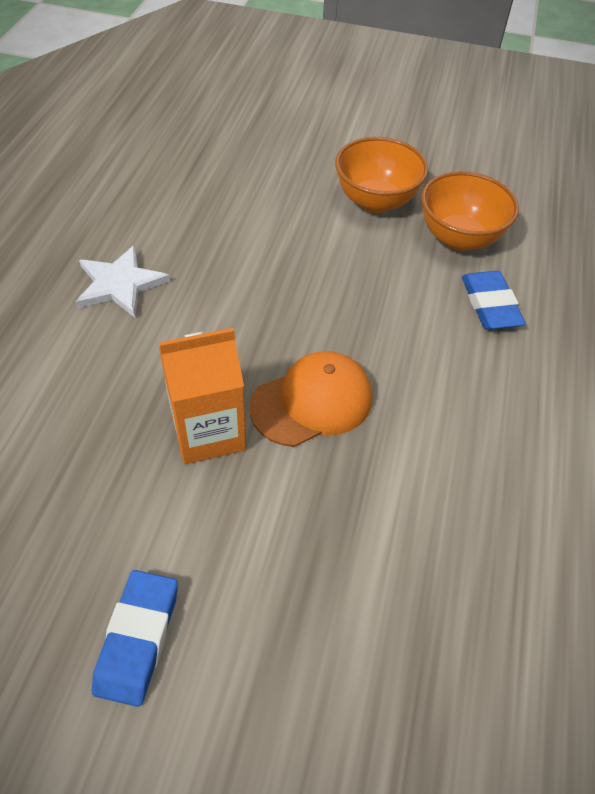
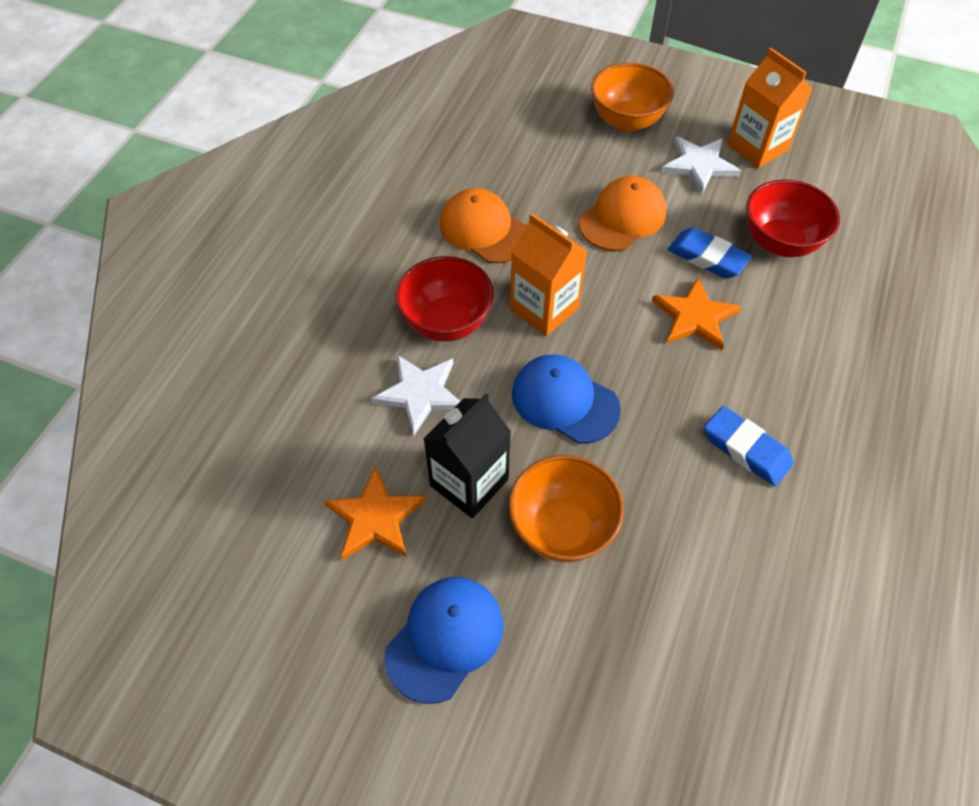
black carton: 0 -> 1
blue cap: 0 -> 2
orange cap: 1 -> 2
orange carton: 1 -> 2
orange star: 0 -> 2
red bowl: 0 -> 2
white star: 1 -> 2

